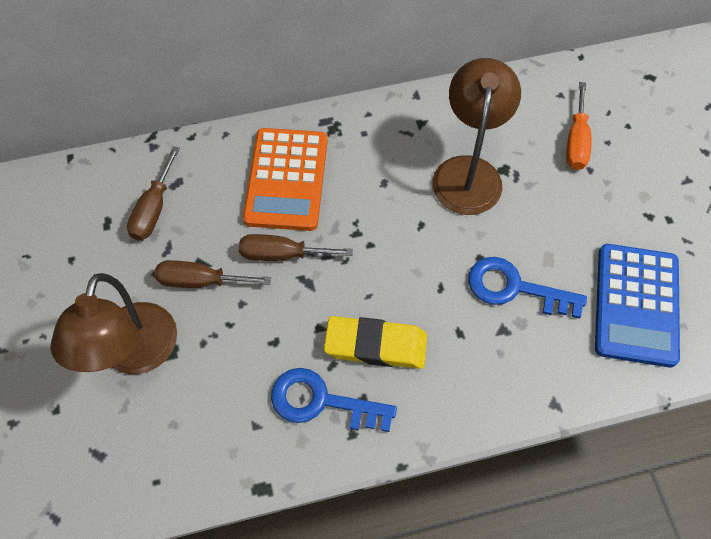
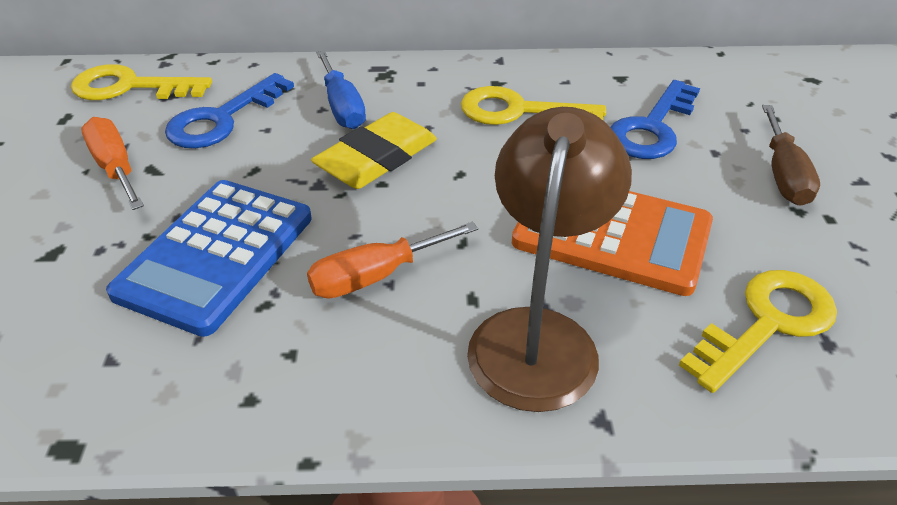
blue screwdriver: 0 -> 1
brown lamp: 2 -> 1
brown screwdriver: 3 -> 1
orange screwdriver: 1 -> 2
yellow key: 0 -> 3

